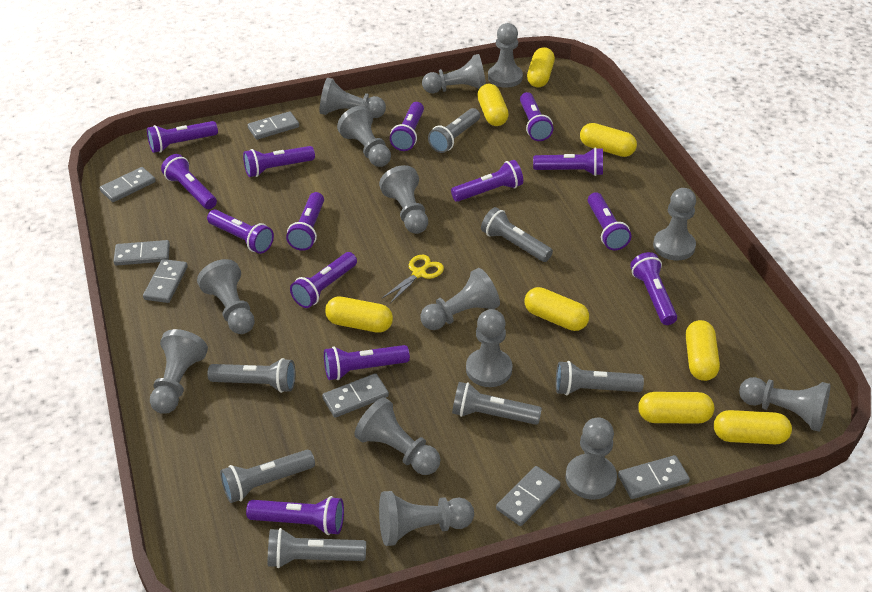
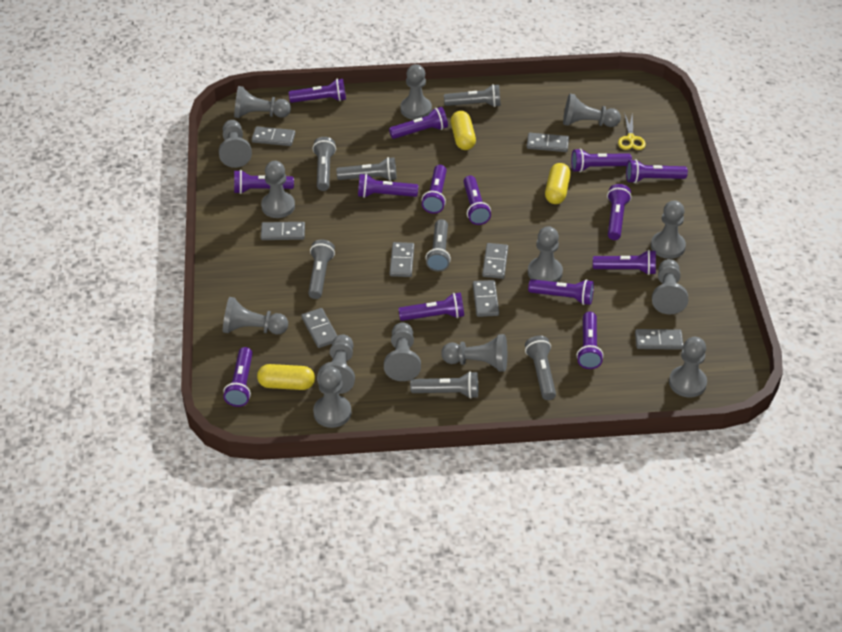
grey domino: 7 -> 8
yellow capsule: 8 -> 3

